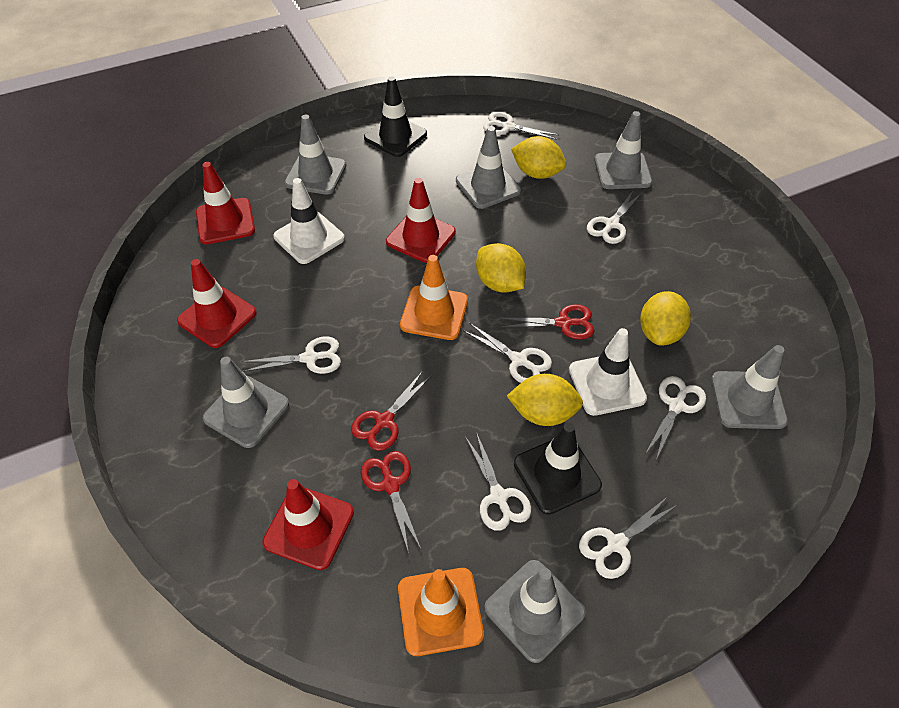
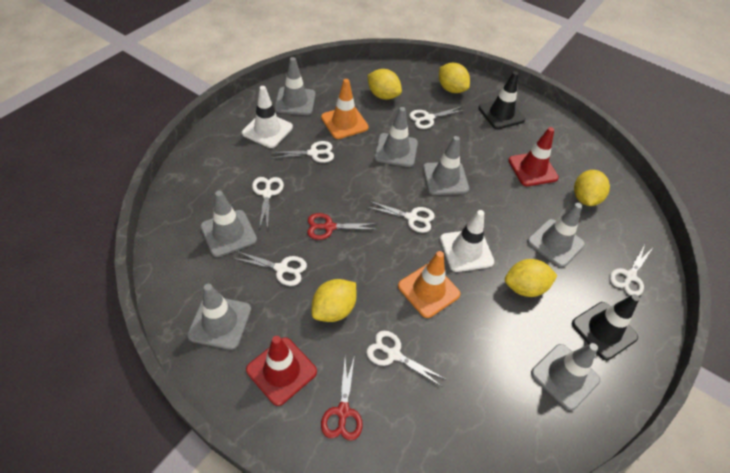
grey traffic cone: 6 -> 7
red scissors: 3 -> 2
red traffic cone: 4 -> 2
yellow lemon: 4 -> 5

